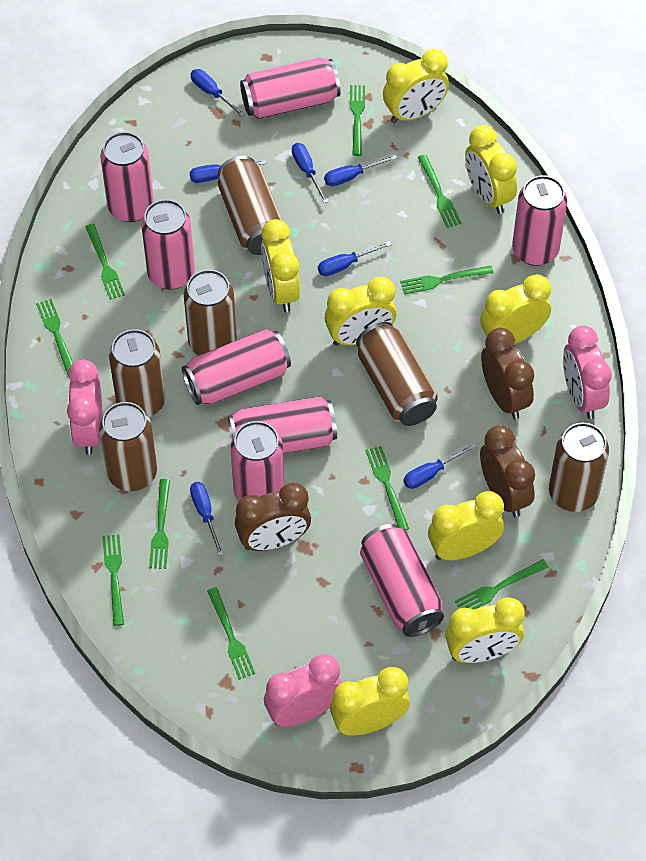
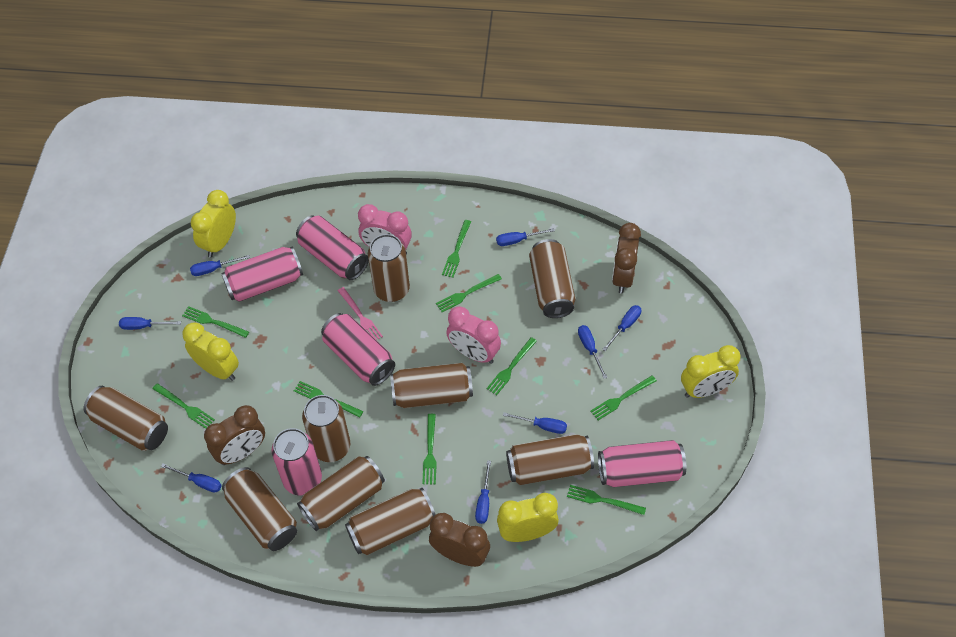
blue screwdriver: 7 -> 8
brown can: 6 -> 9
green fork: 10 -> 9
pink can: 8 -> 5
pink clock: 3 -> 2
pink fork: 0 -> 1
yellow clock: 8 -> 4

